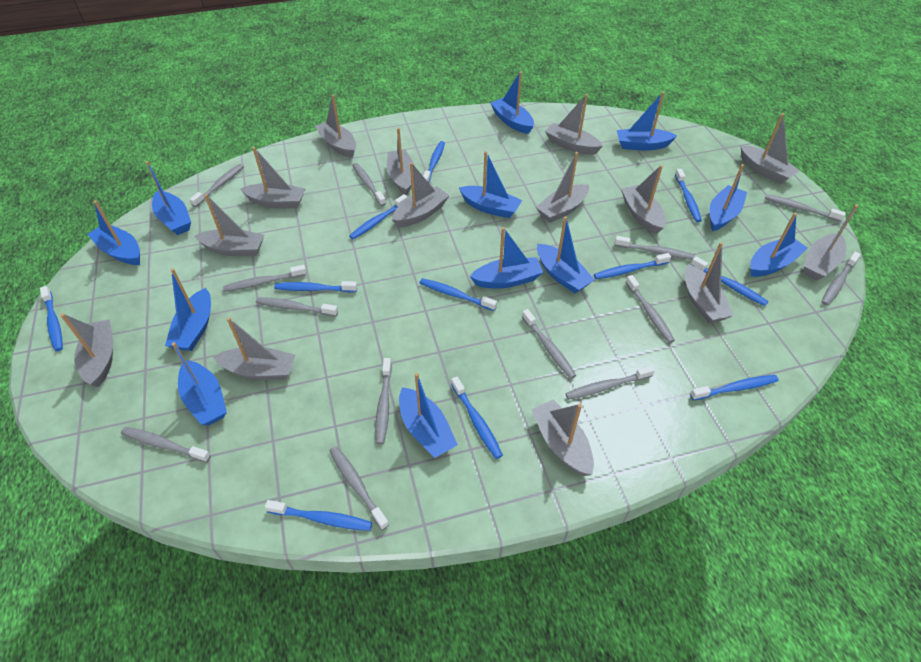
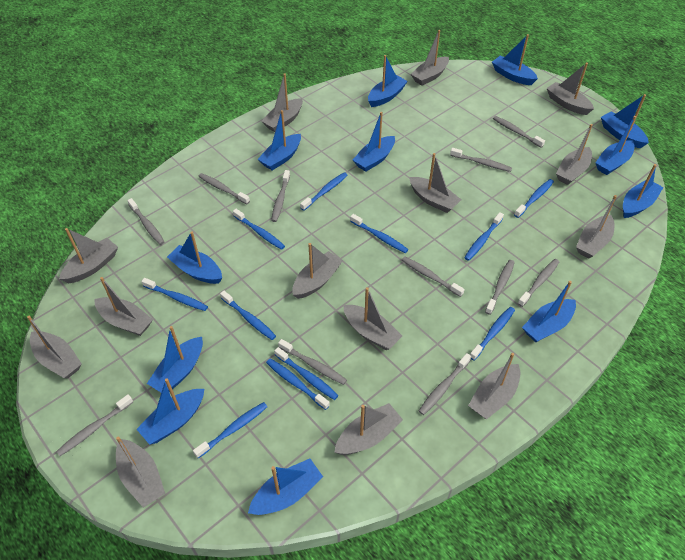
grey toothbrush: 13 -> 11

